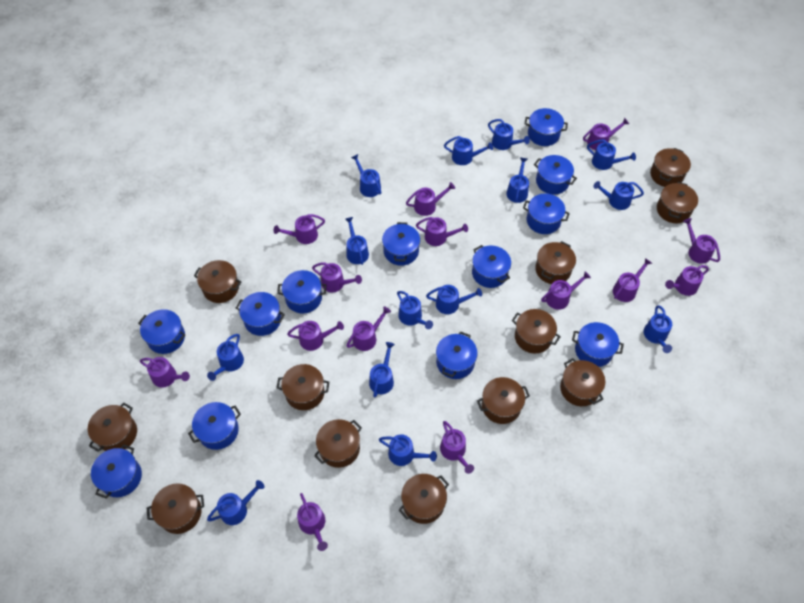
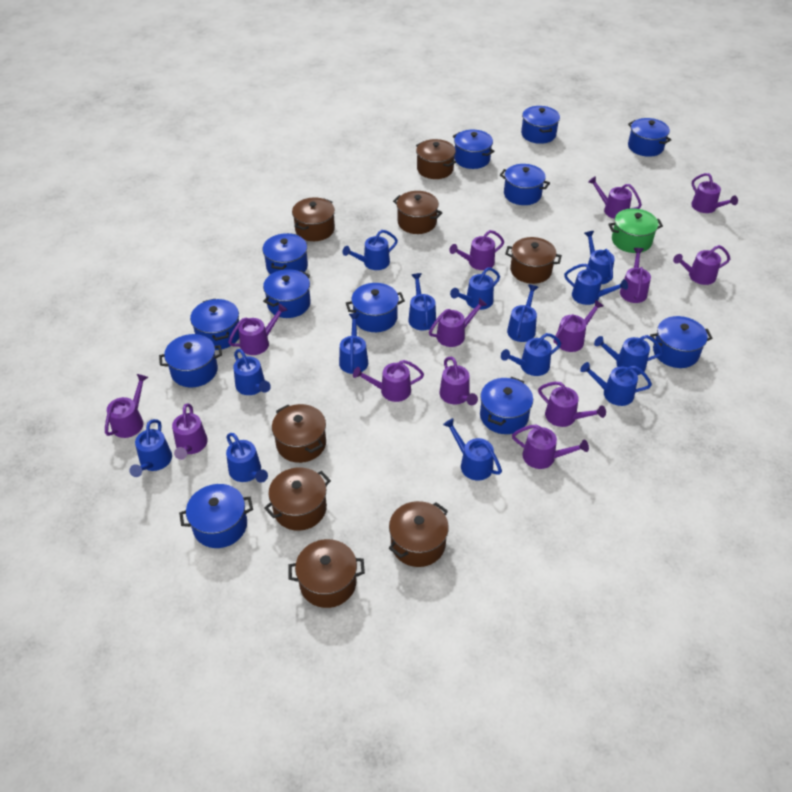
brown pot: 12 -> 8
green pot: 0 -> 1

